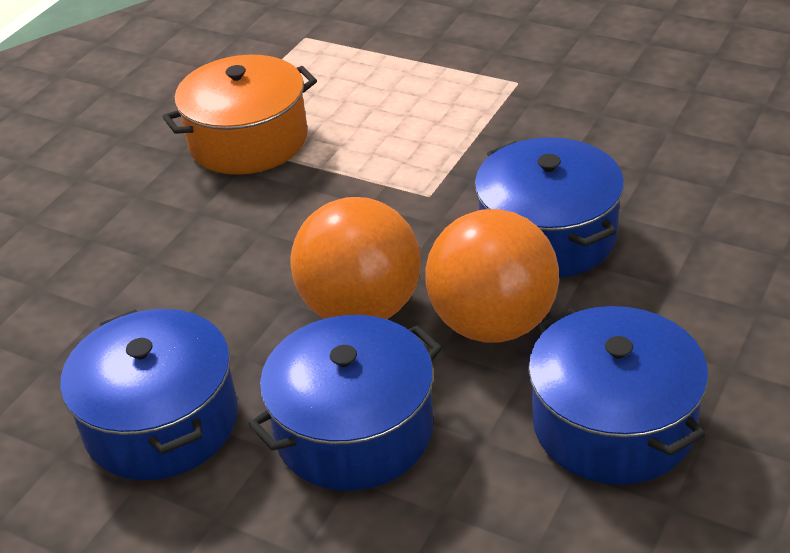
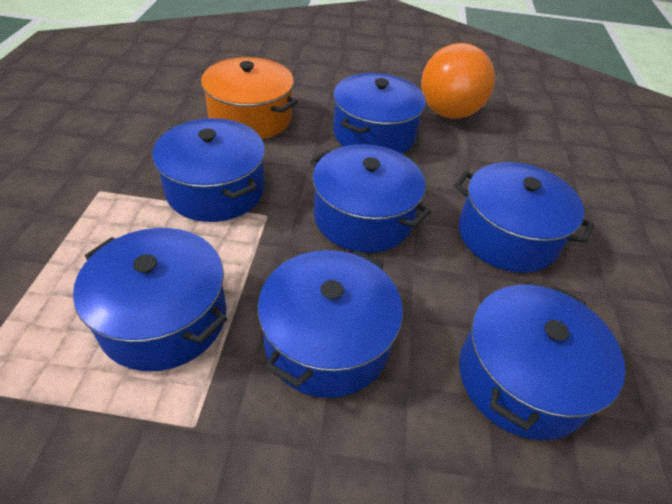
blue pot: 4 -> 7
orange ball: 2 -> 1

